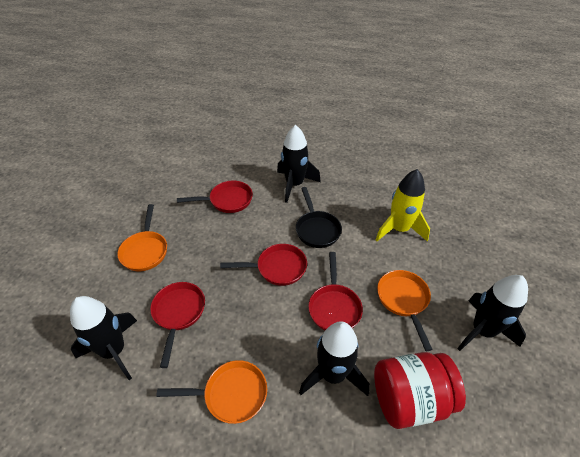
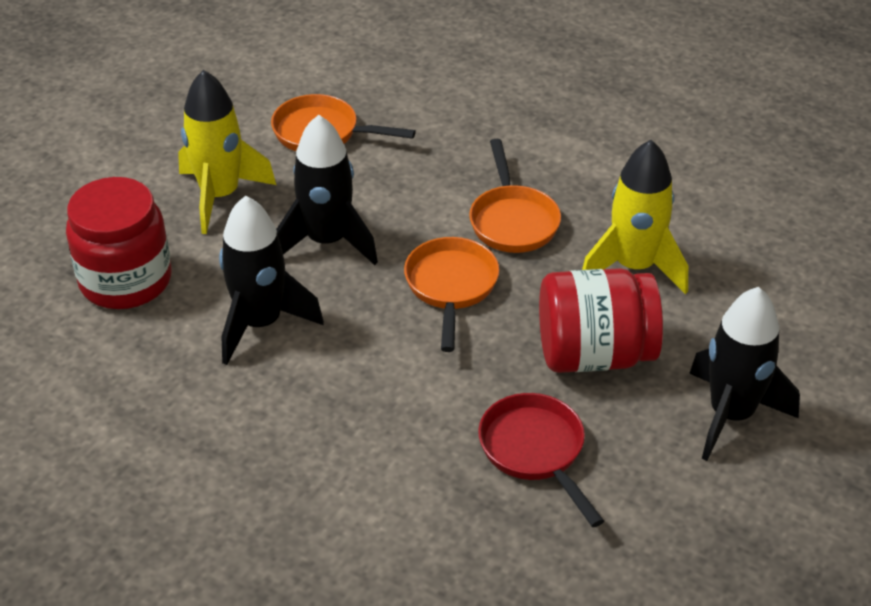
black pan: 1 -> 0
black rocket: 4 -> 3
red jar: 1 -> 2
red pan: 4 -> 1
yellow rocket: 1 -> 2

